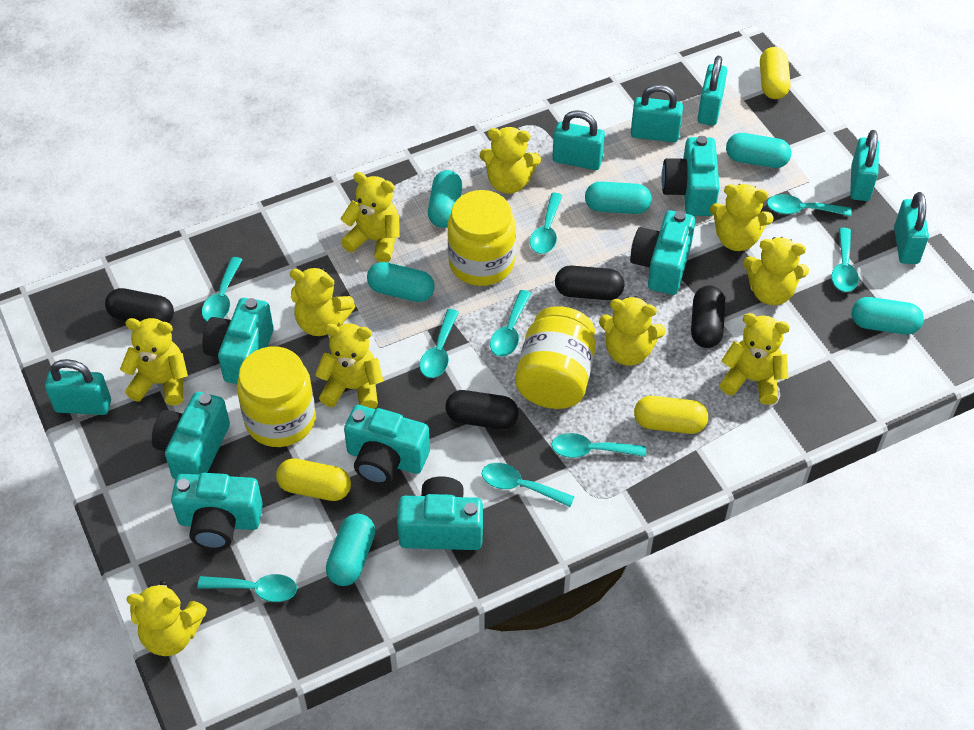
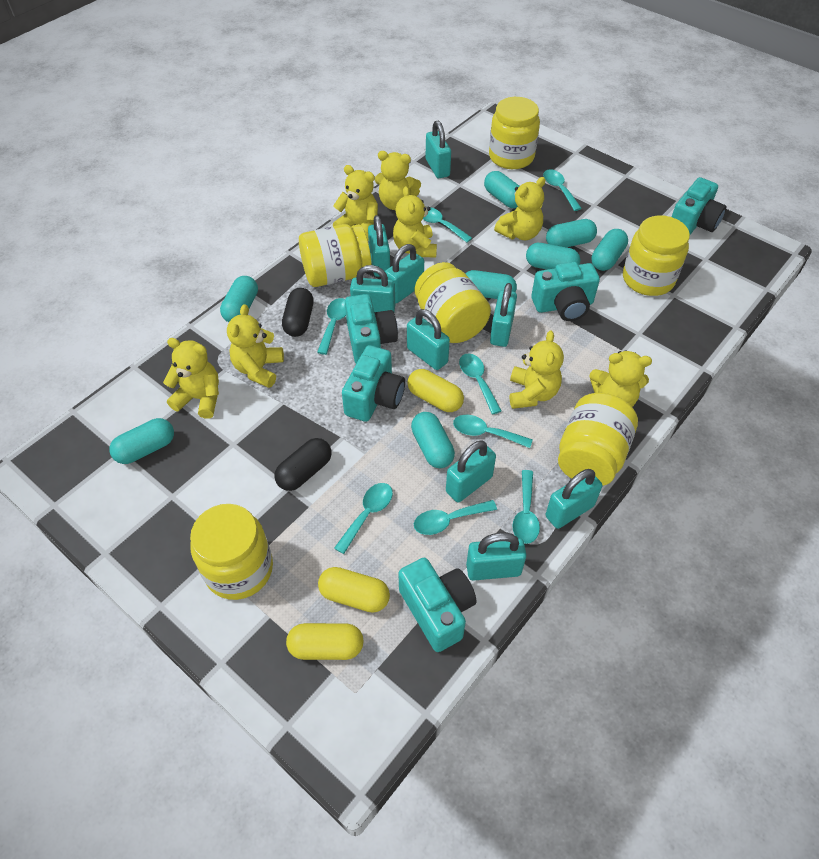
black capsule: 4 -> 2
turquoise camera: 7 -> 5
turquoise capsule: 6 -> 8
turquoise padlock: 6 -> 9
turquoise spoon: 9 -> 8
yellow jar: 3 -> 6
yellow teddy bear: 10 -> 8

